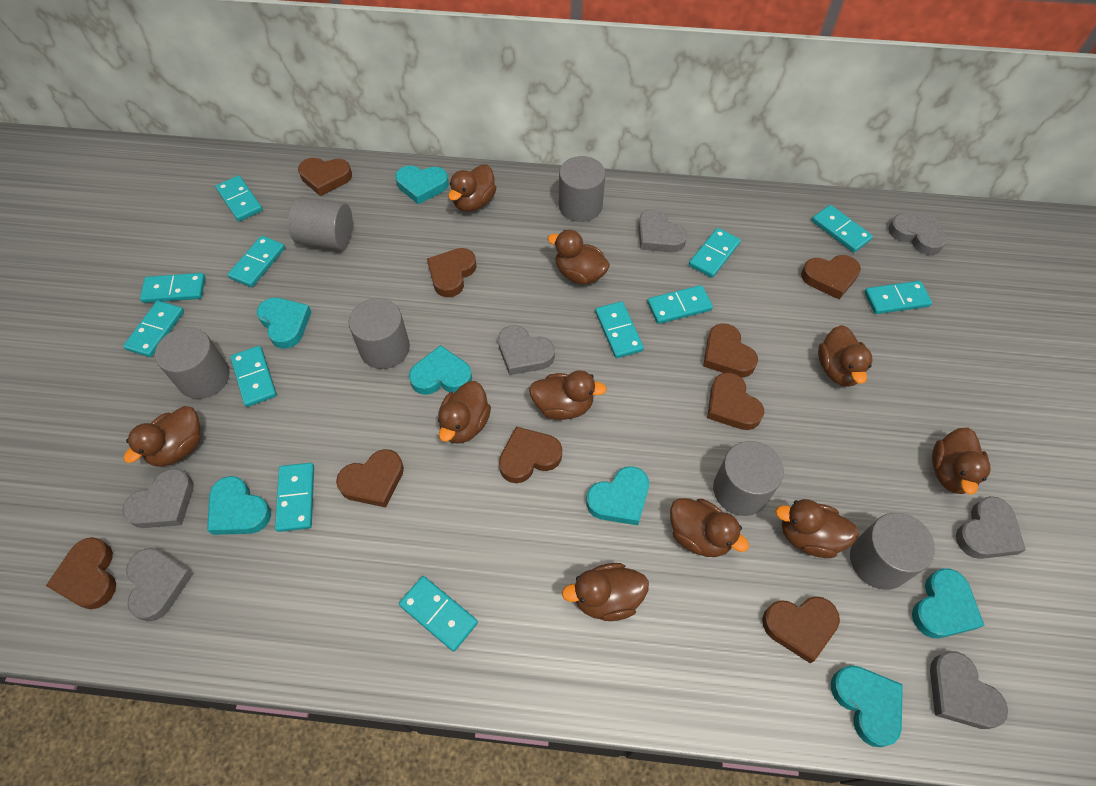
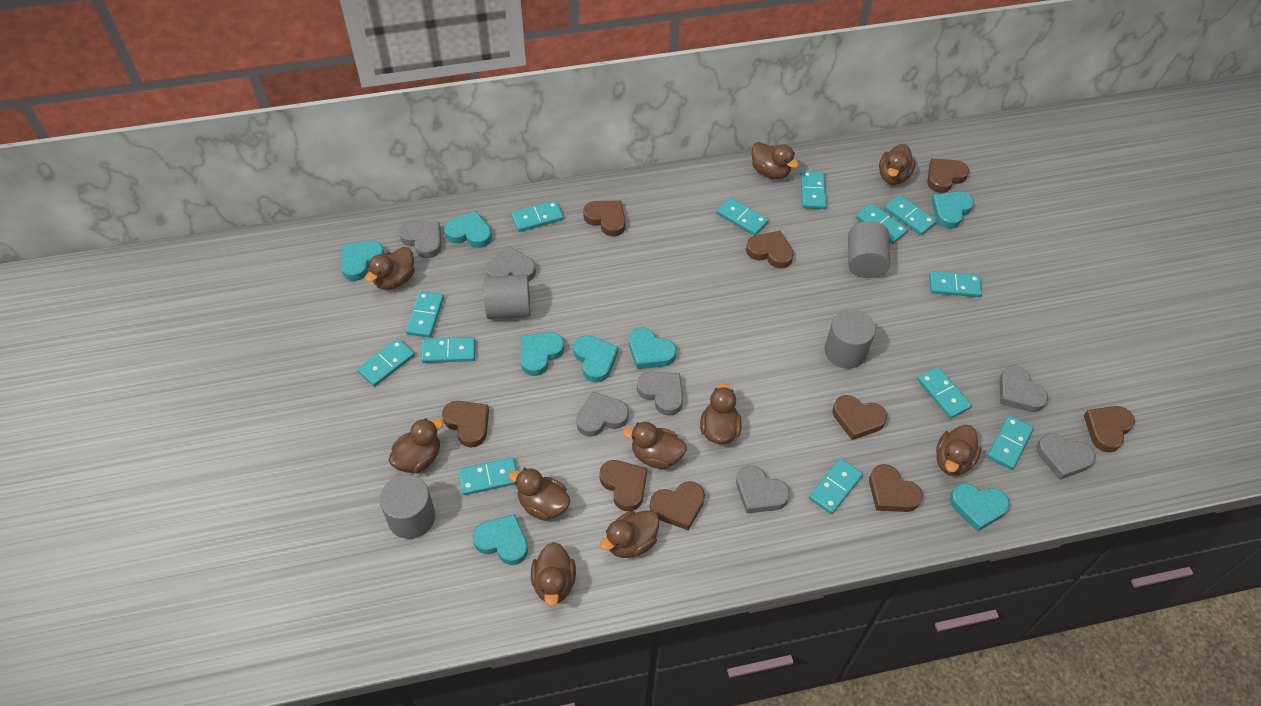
grey cylinder: 6 -> 4
turquoise domino: 12 -> 13
turquoise heart: 7 -> 8

